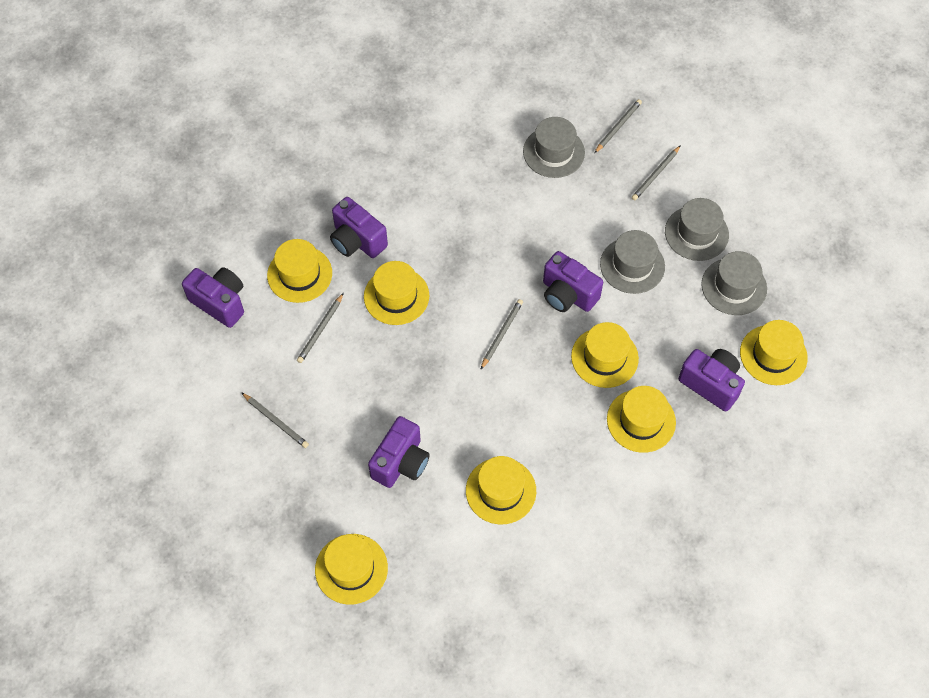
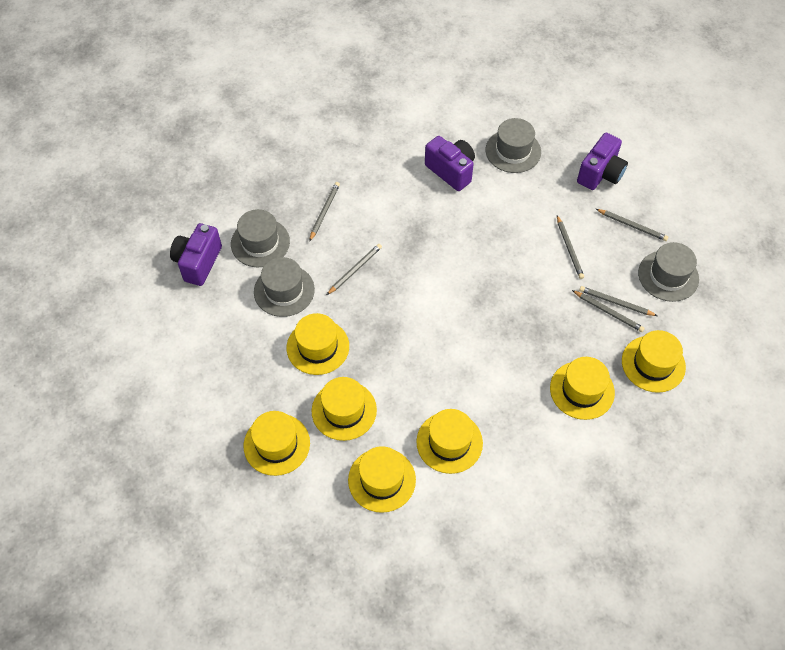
grey pencil: 5 -> 6
purple camera: 5 -> 3

